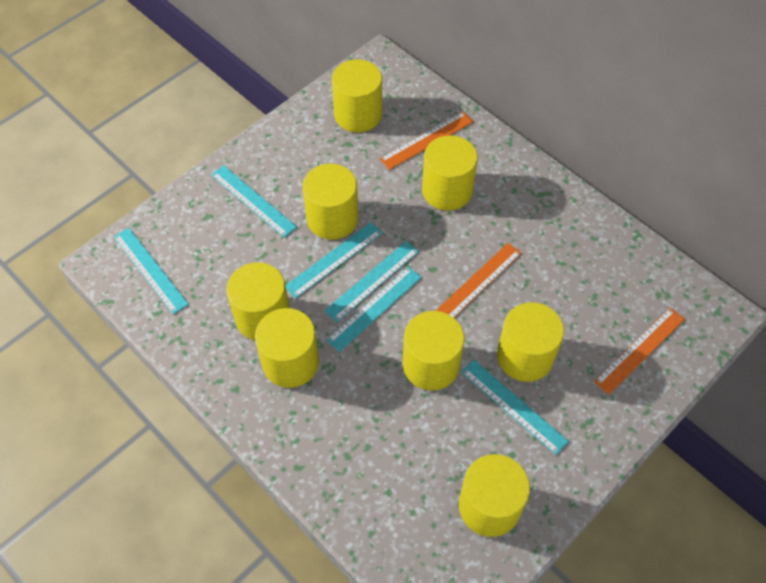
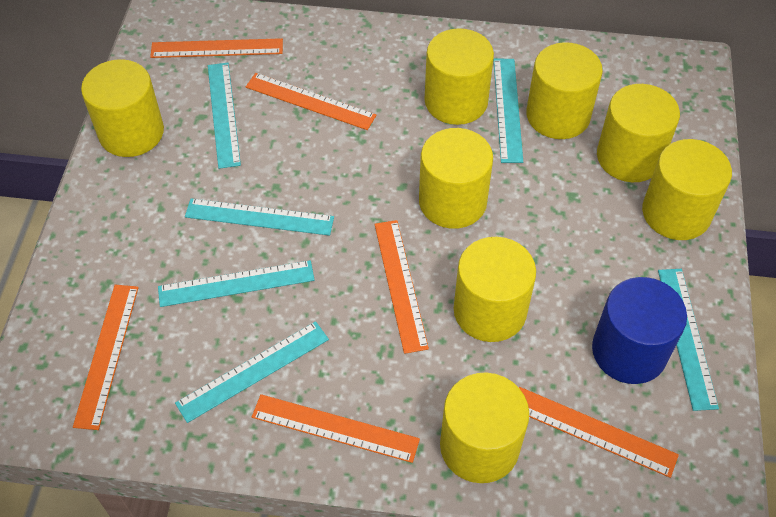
blue cylinder: 0 -> 1
orange ruler: 3 -> 6

